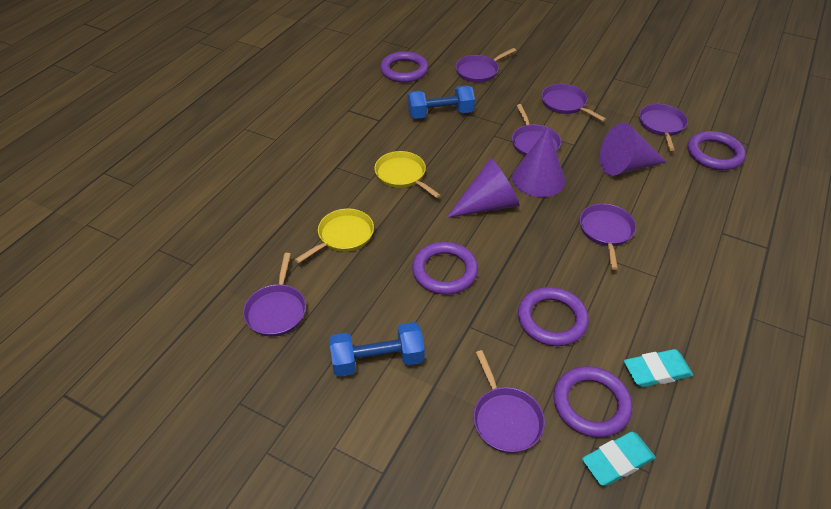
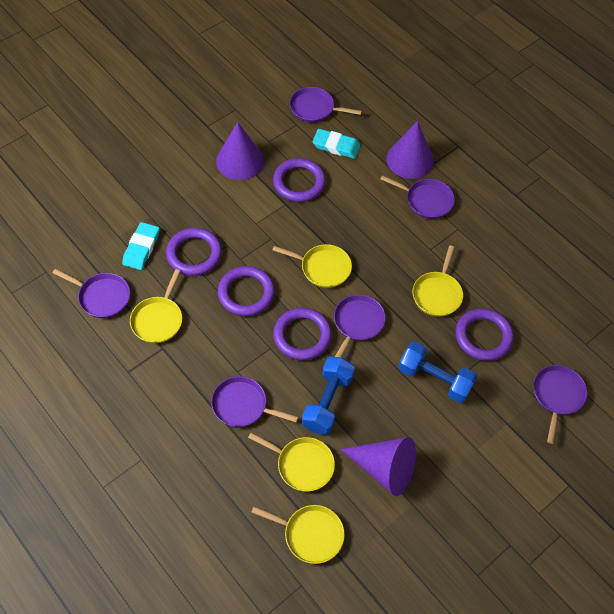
purple pan: 7 -> 6
yellow pan: 2 -> 5

